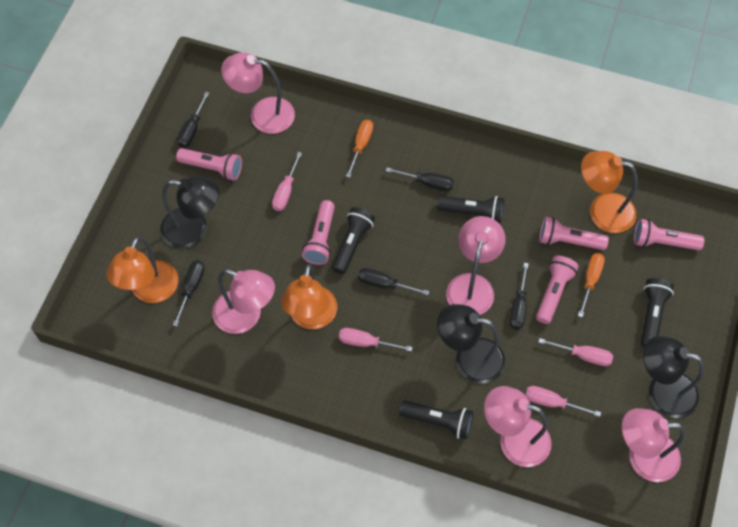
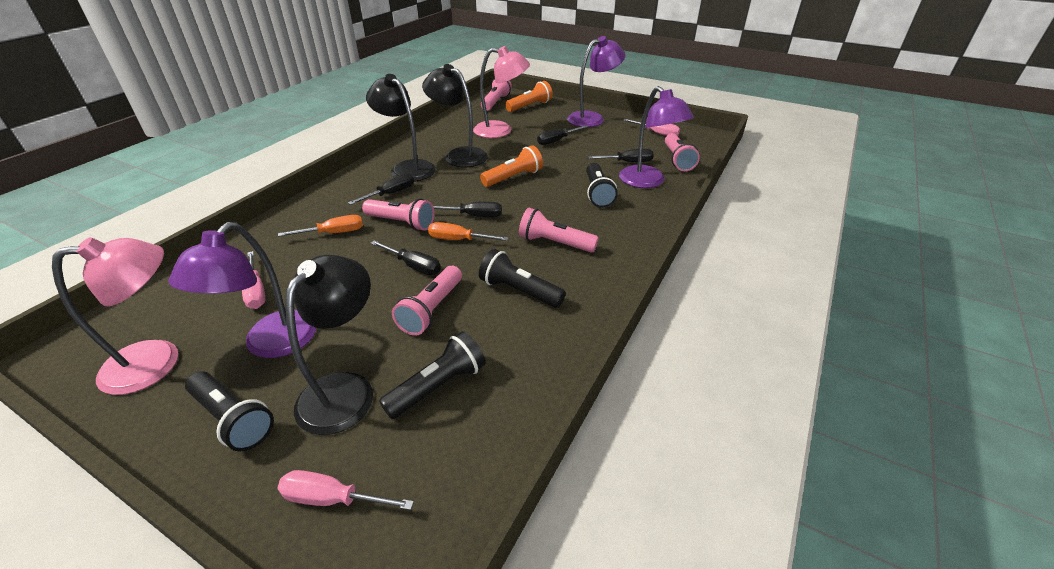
orange flashlight: 0 -> 2
orange lamp: 3 -> 0
pink lamp: 5 -> 2
pink screwdriver: 4 -> 3
purple lamp: 0 -> 3

